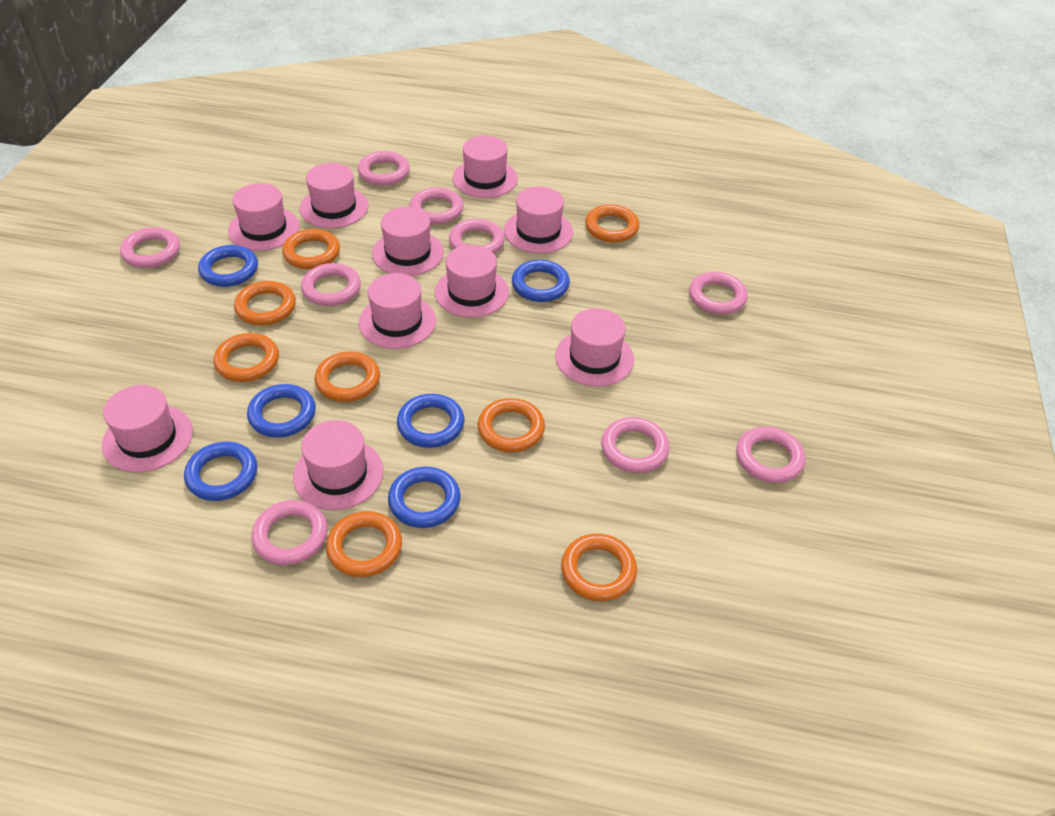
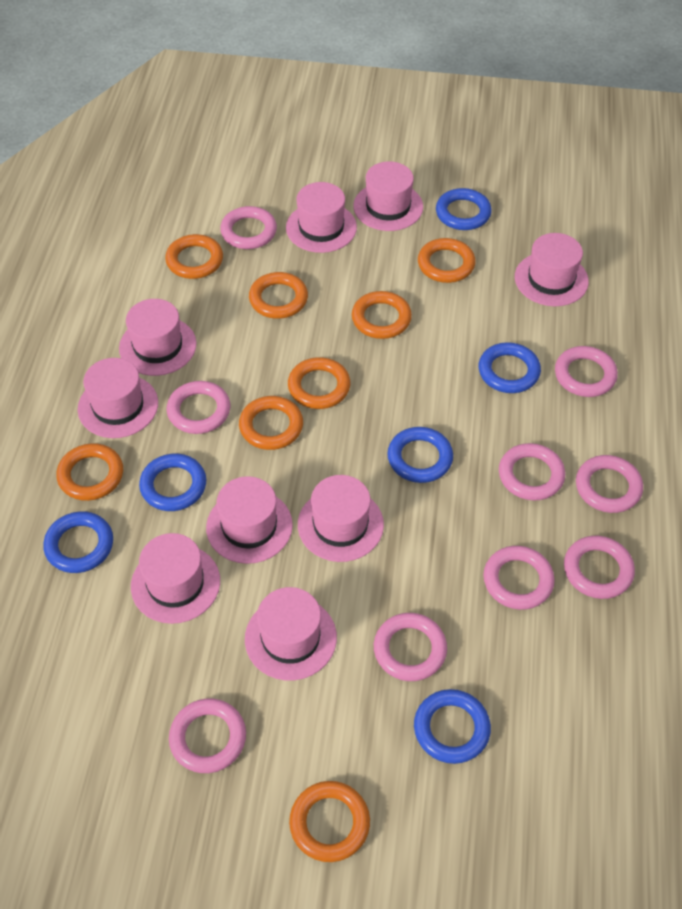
pink hat: 10 -> 9

